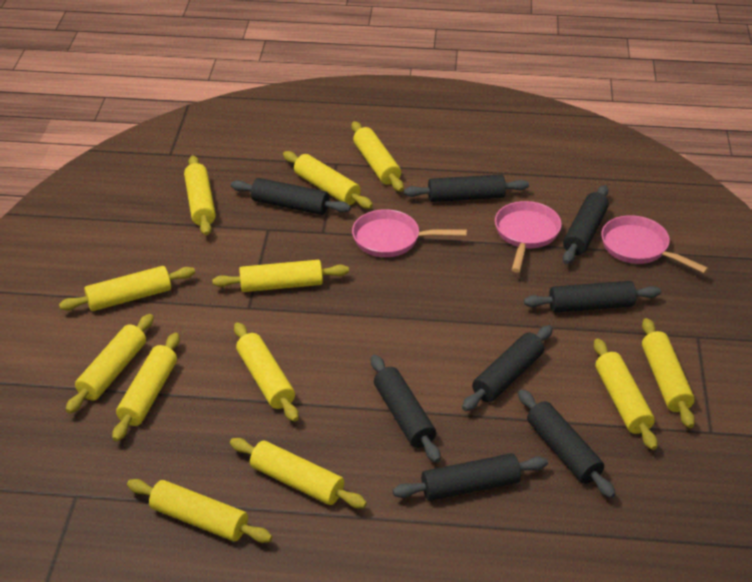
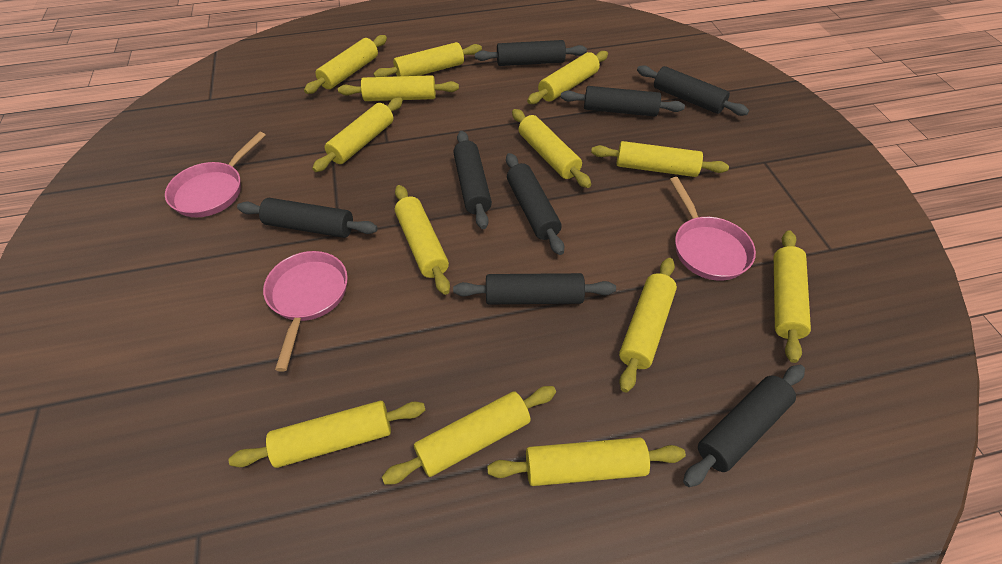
yellow rolling pin: 12 -> 13

